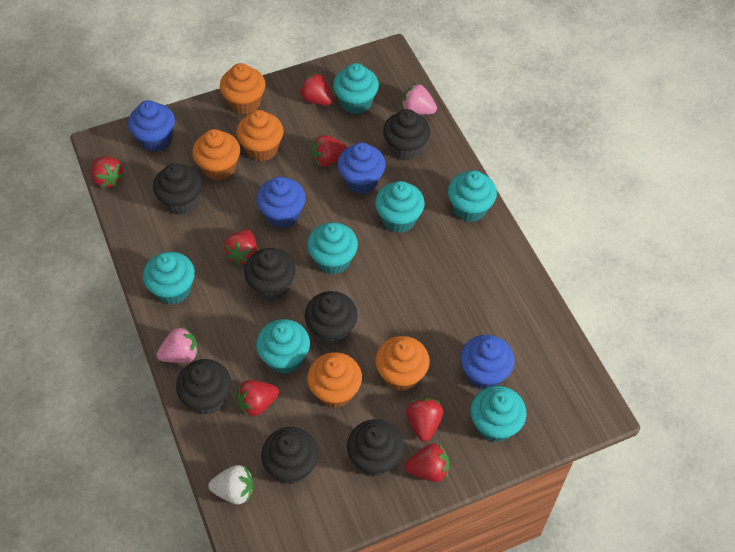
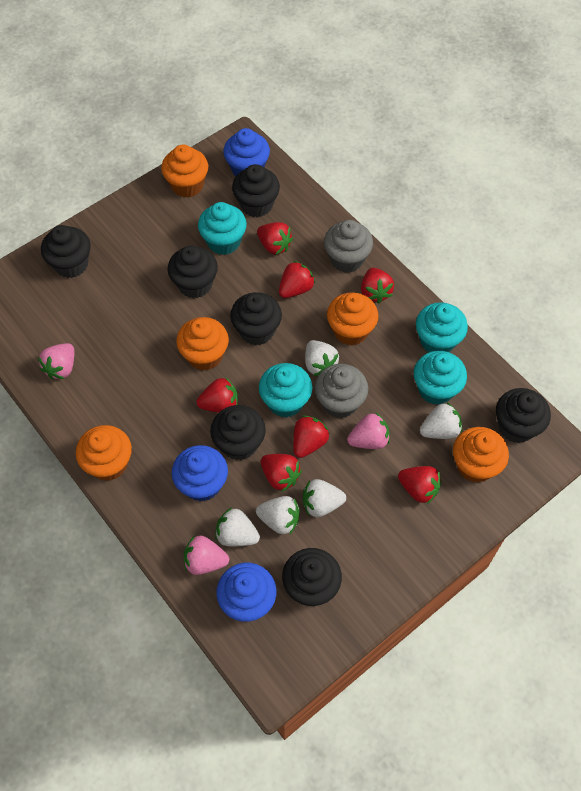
blue cupcake: 4 -> 3
grey cupcake: 0 -> 2
pink strawberry: 2 -> 3
turquoise cupcake: 7 -> 4
white strawberry: 1 -> 5

